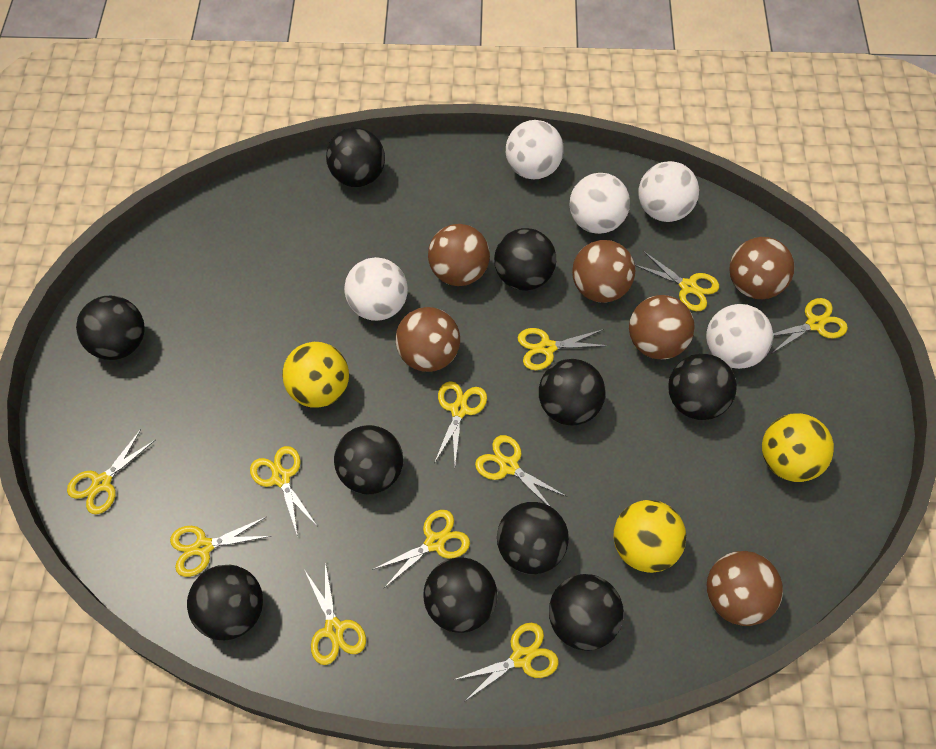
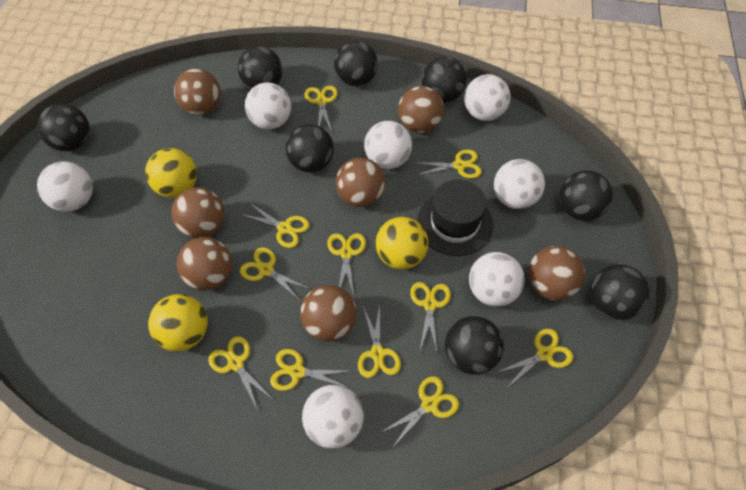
black ball: 10 -> 8
black hat: 0 -> 1
brown ball: 6 -> 7
white ball: 5 -> 7

